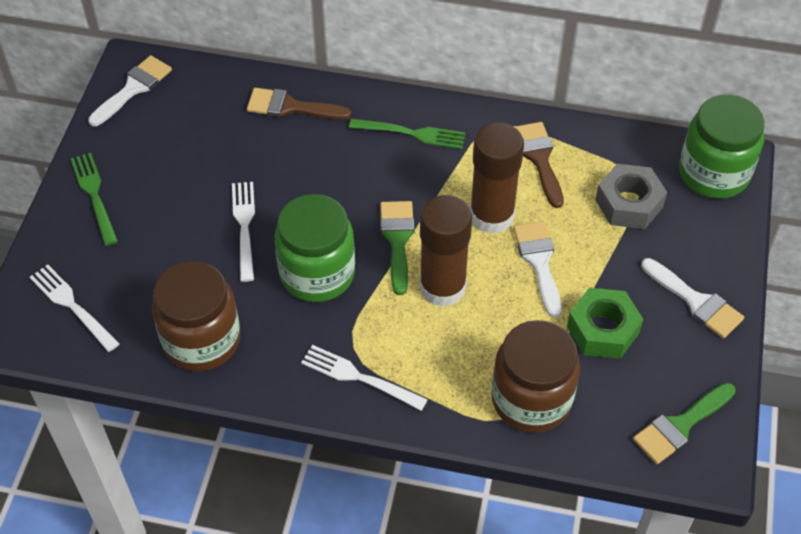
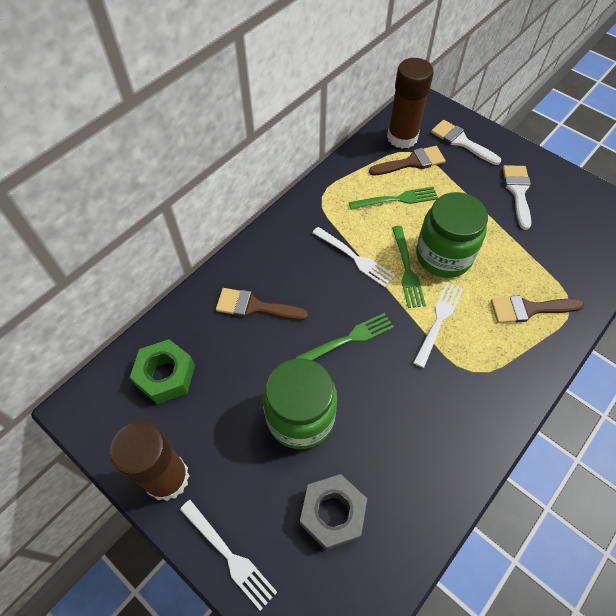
brown brush: 2 -> 3
brown jar: 2 -> 0
green brush: 2 -> 0
green fork: 2 -> 3
white brush: 3 -> 2

